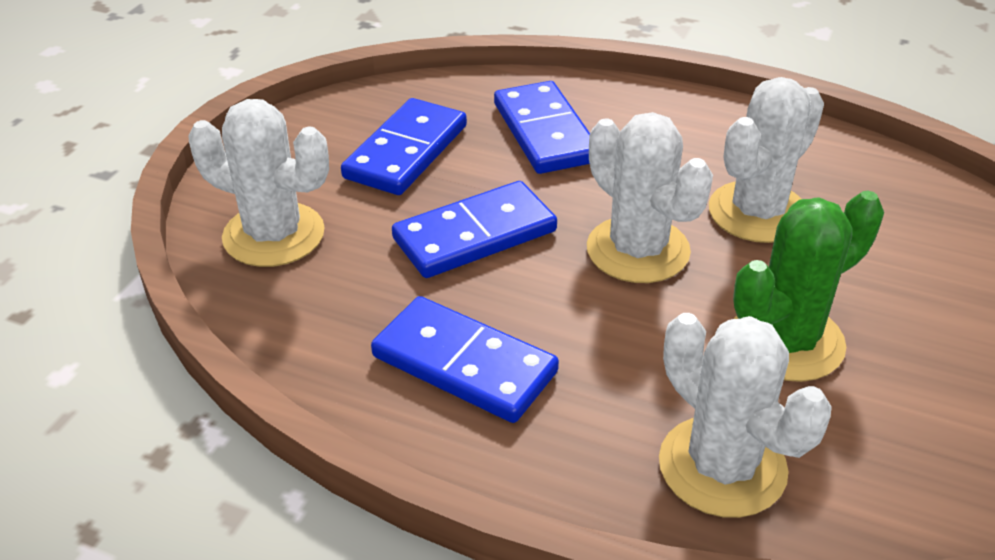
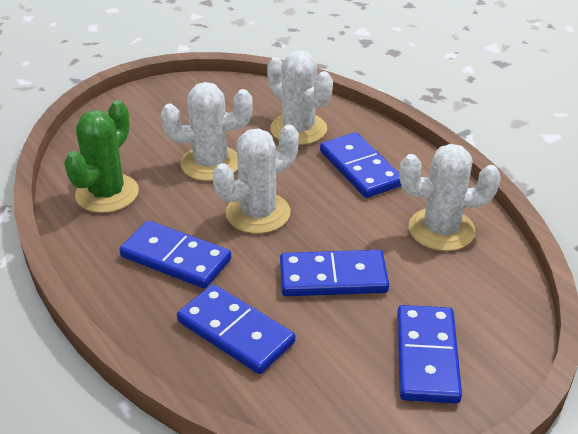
blue domino: 4 -> 5

